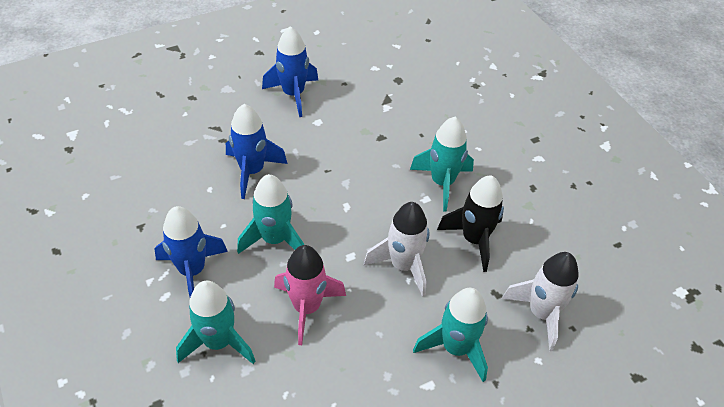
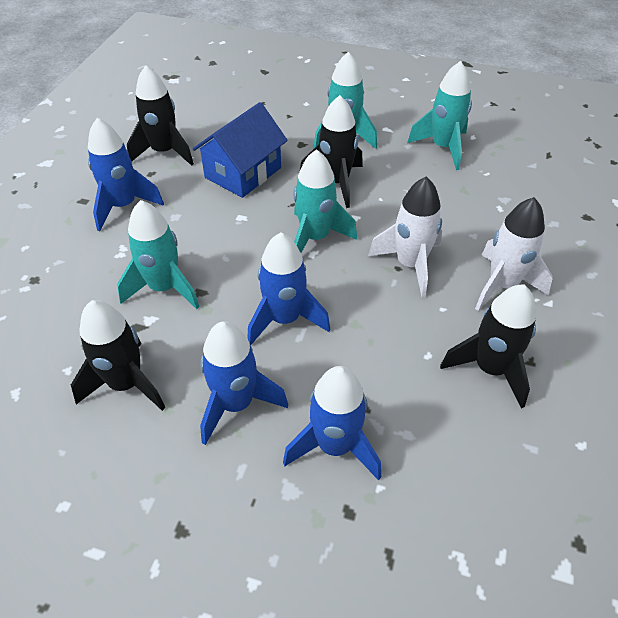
black rocket: 1 -> 4
blue house: 0 -> 1
blue rocket: 3 -> 4
pink rocket: 1 -> 0

